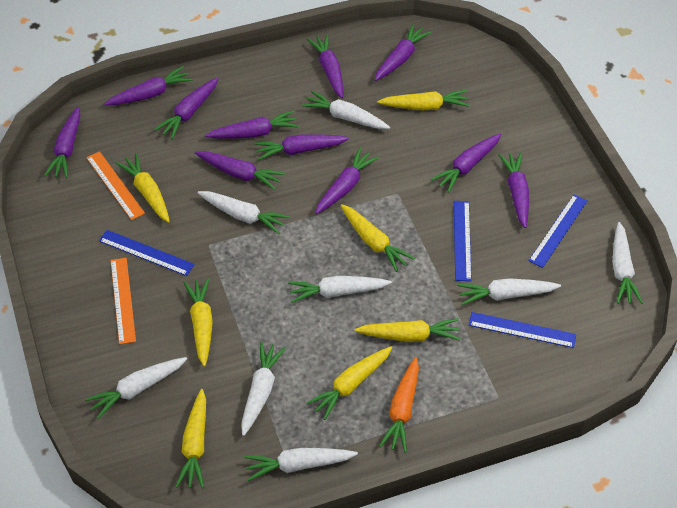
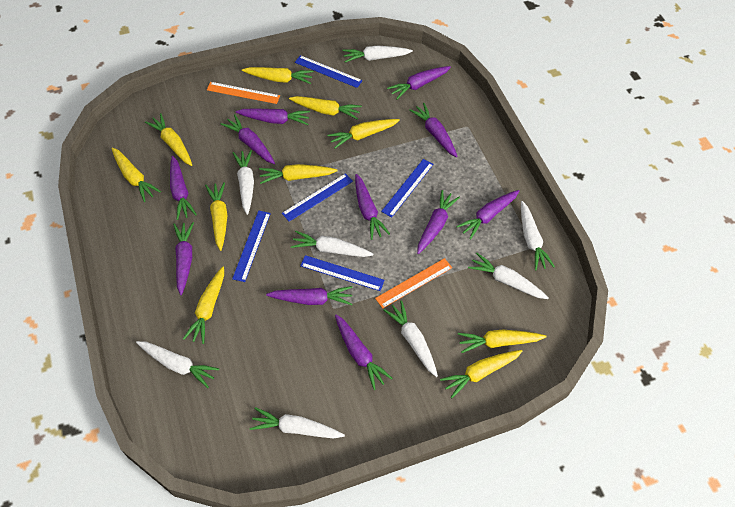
blue ruler: 4 -> 5
orange carrot: 1 -> 0
yellow carrot: 7 -> 10

